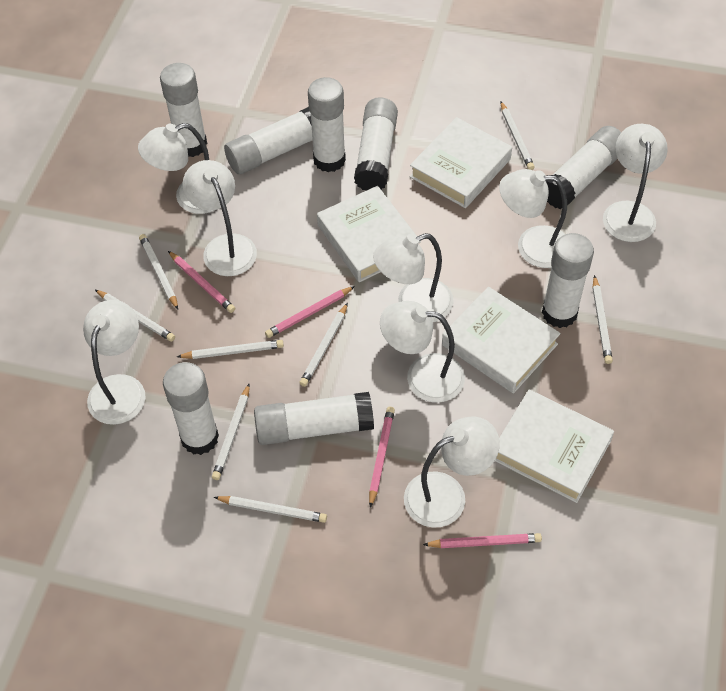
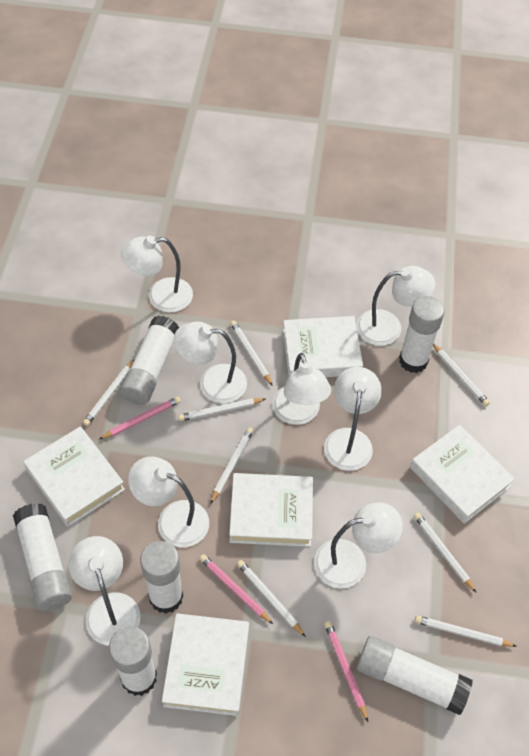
pink pencil: 4 -> 3
white book: 4 -> 5
white glue stick: 8 -> 6

